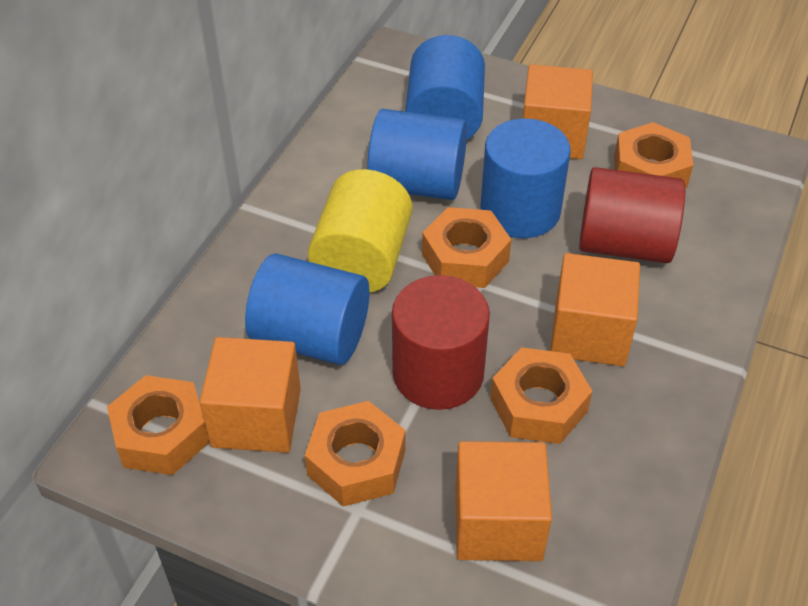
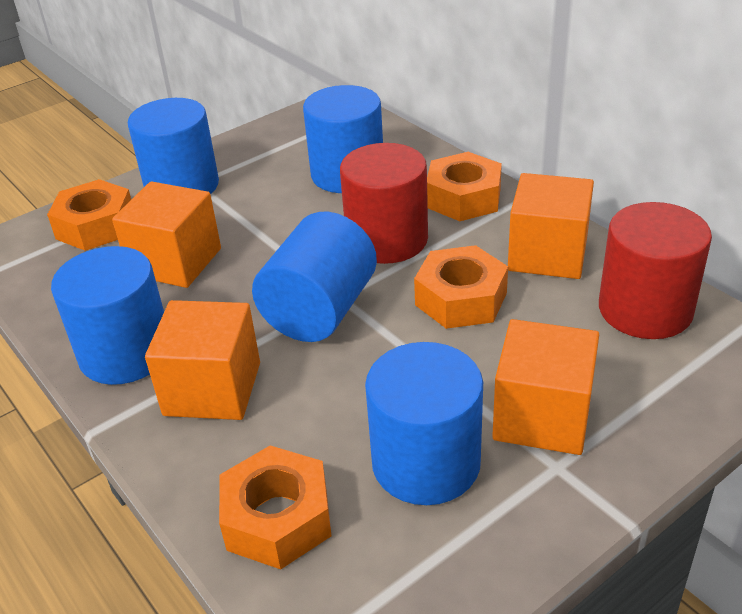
blue cylinder: 4 -> 5
orange nut: 5 -> 4
yellow cylinder: 1 -> 0

